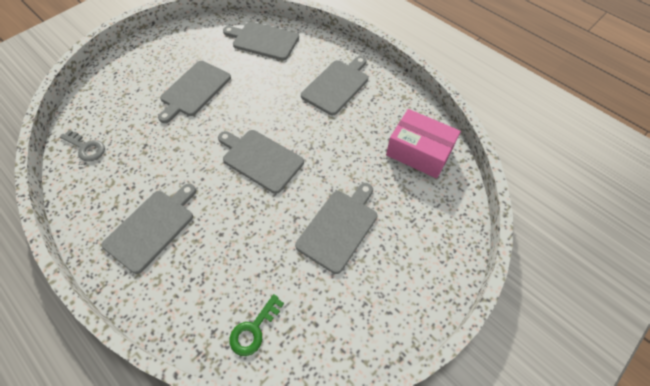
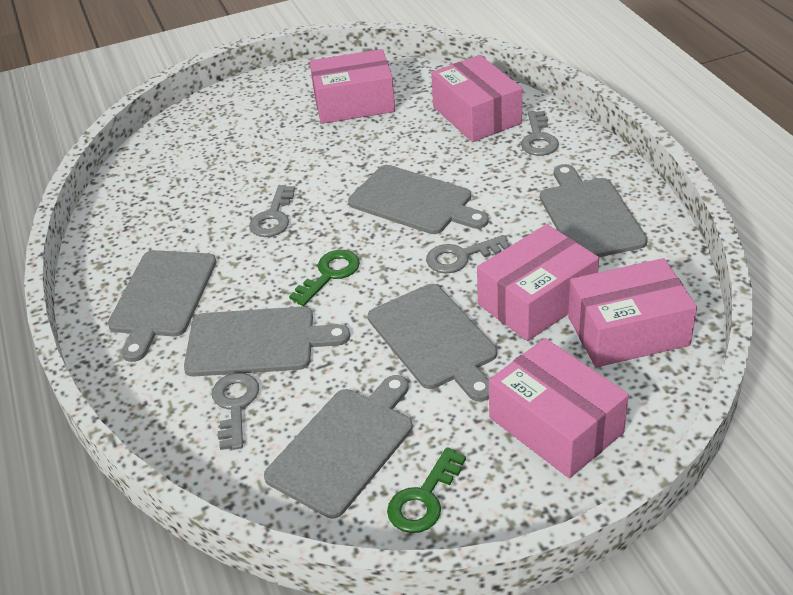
green key: 1 -> 2
grey key: 1 -> 4
pink box: 1 -> 5

